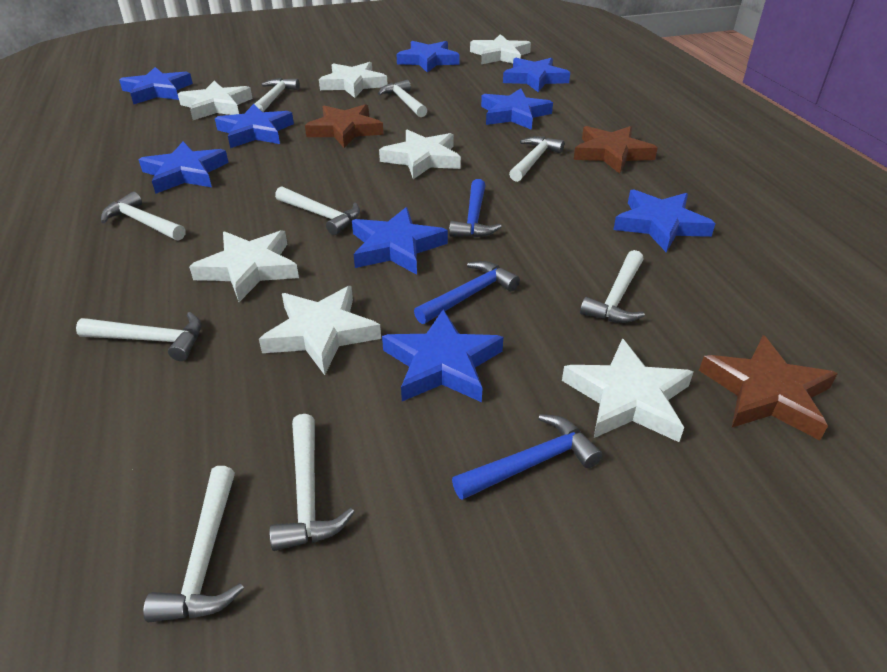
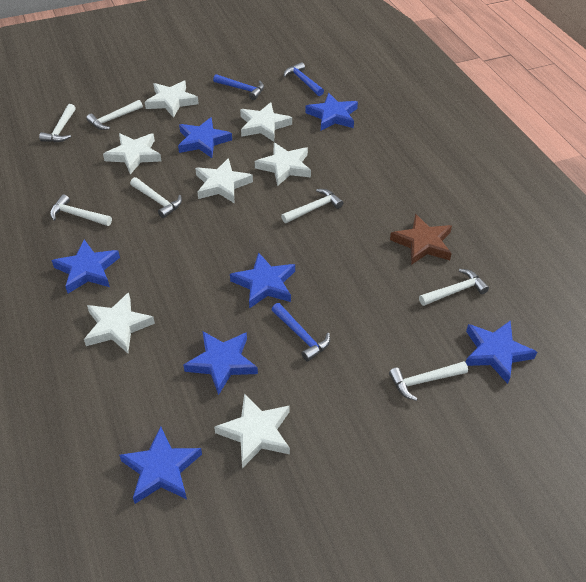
blue star: 9 -> 7
brown star: 3 -> 1
white hammer: 9 -> 7

